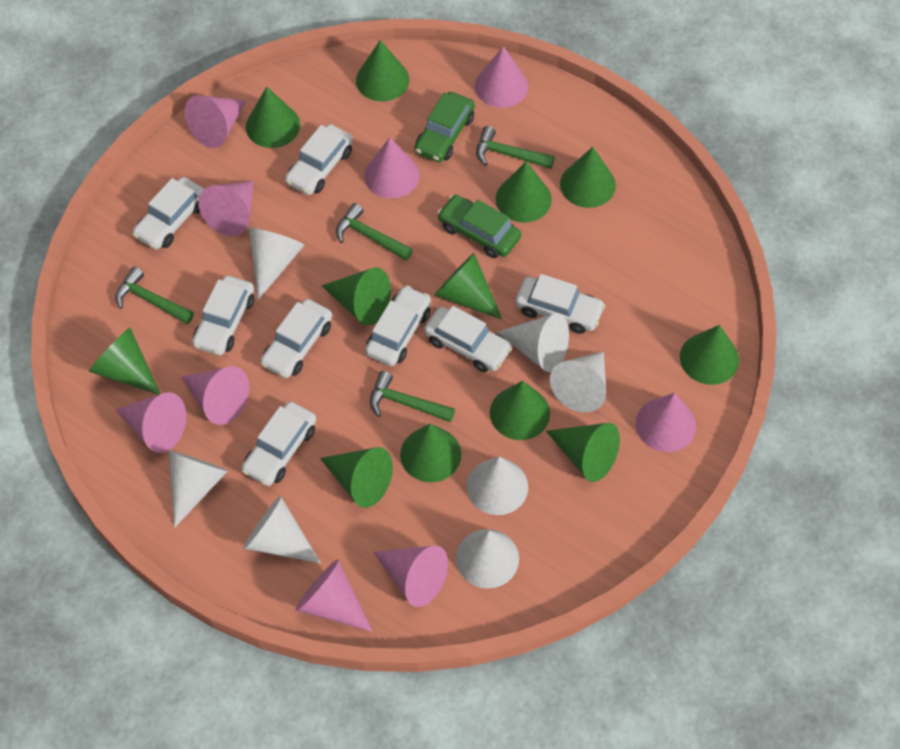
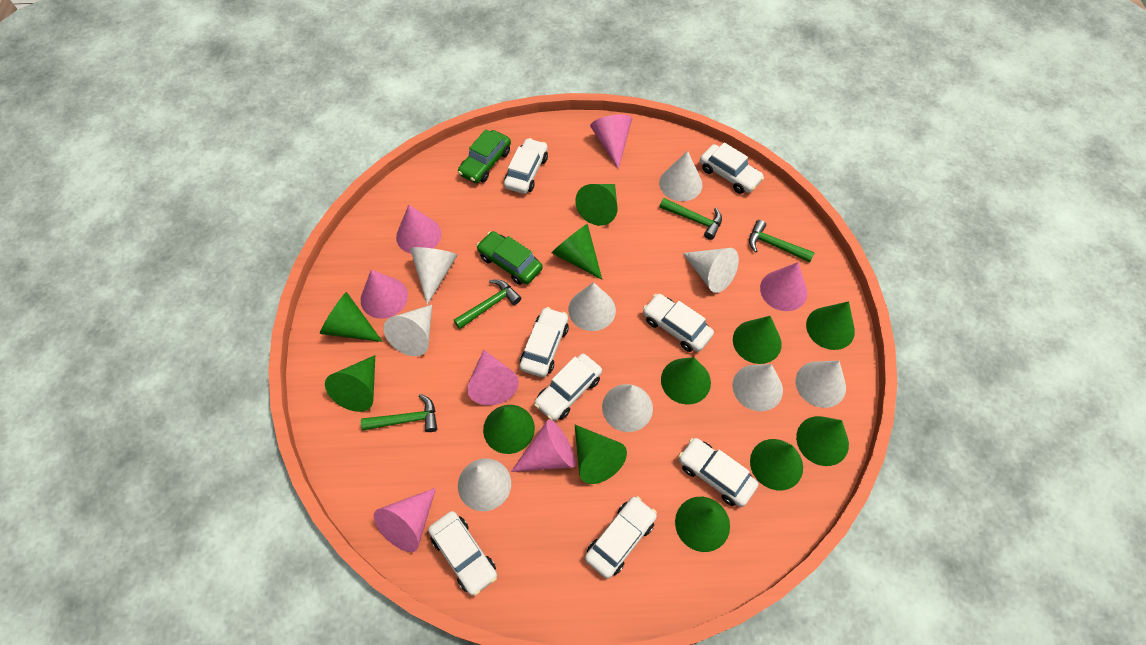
pink cone: 9 -> 7
white cone: 7 -> 9

